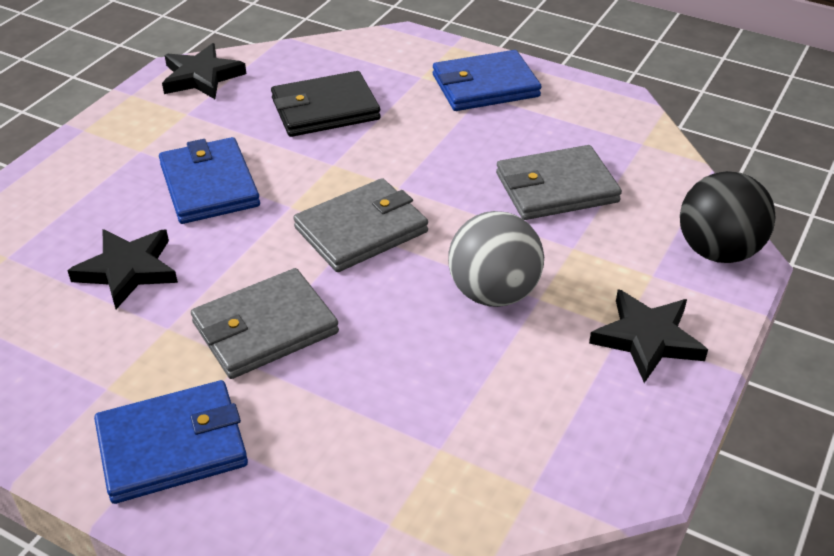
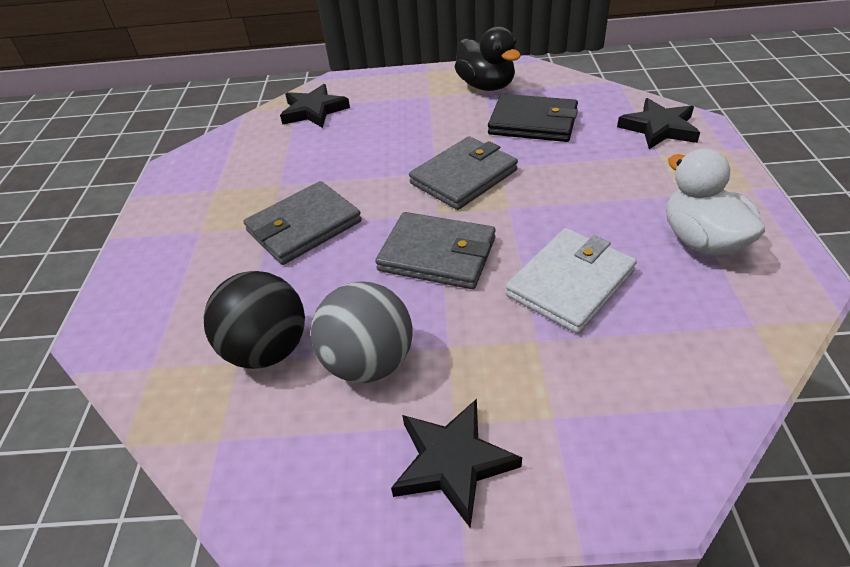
black duck: 0 -> 1
blue wallet: 3 -> 0
white duck: 0 -> 1
white wallet: 0 -> 1

